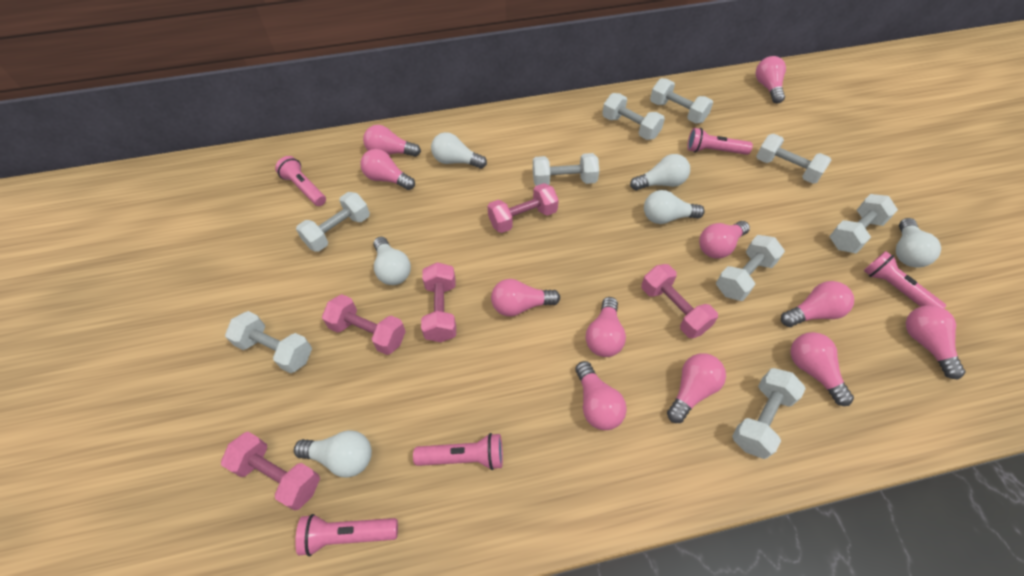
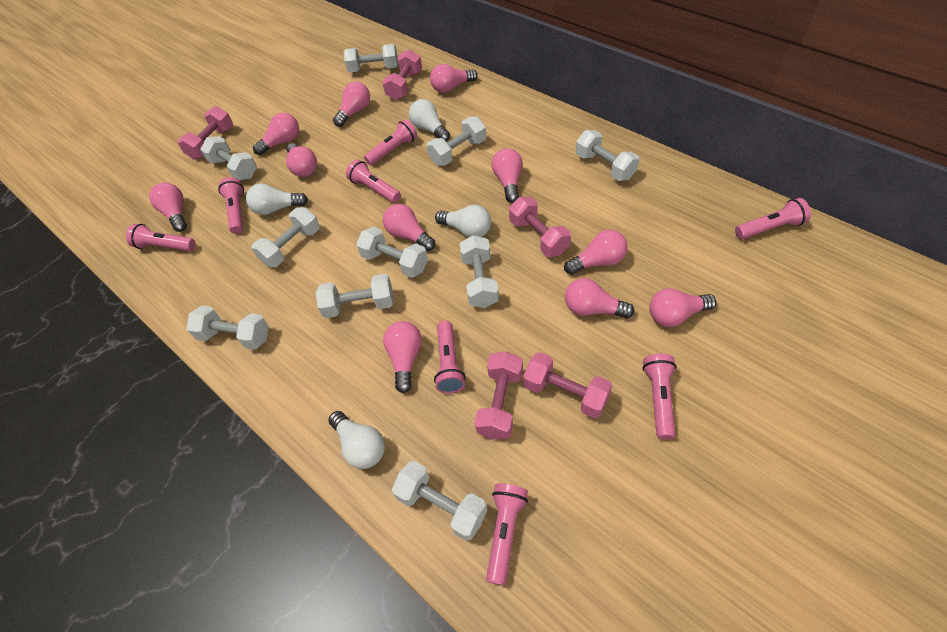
pink flashlight: 5 -> 8
white dumbbell: 9 -> 10
white light bulb: 6 -> 4

